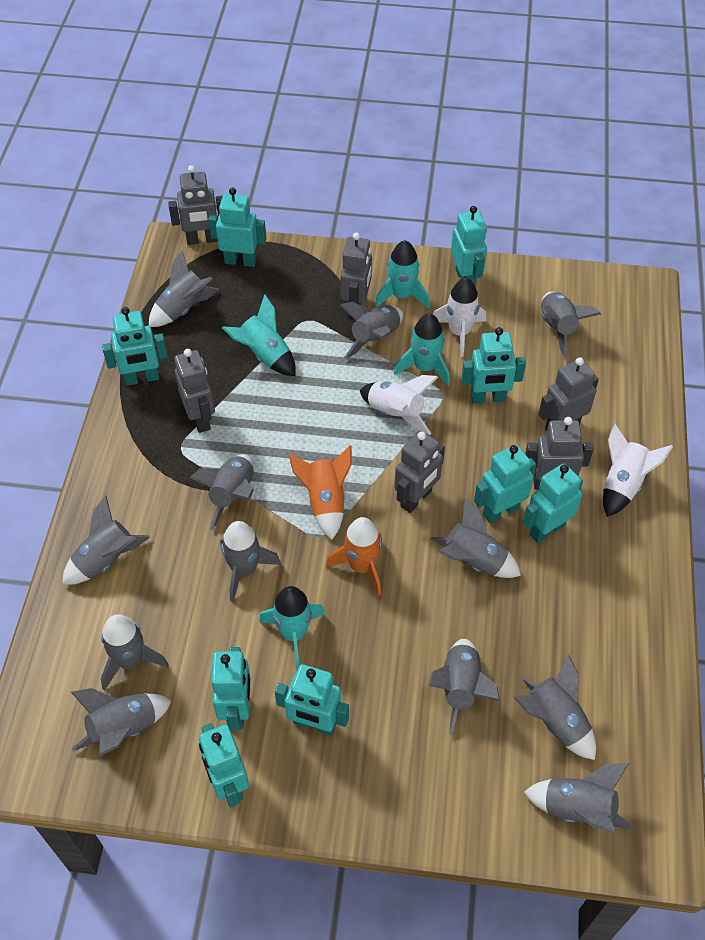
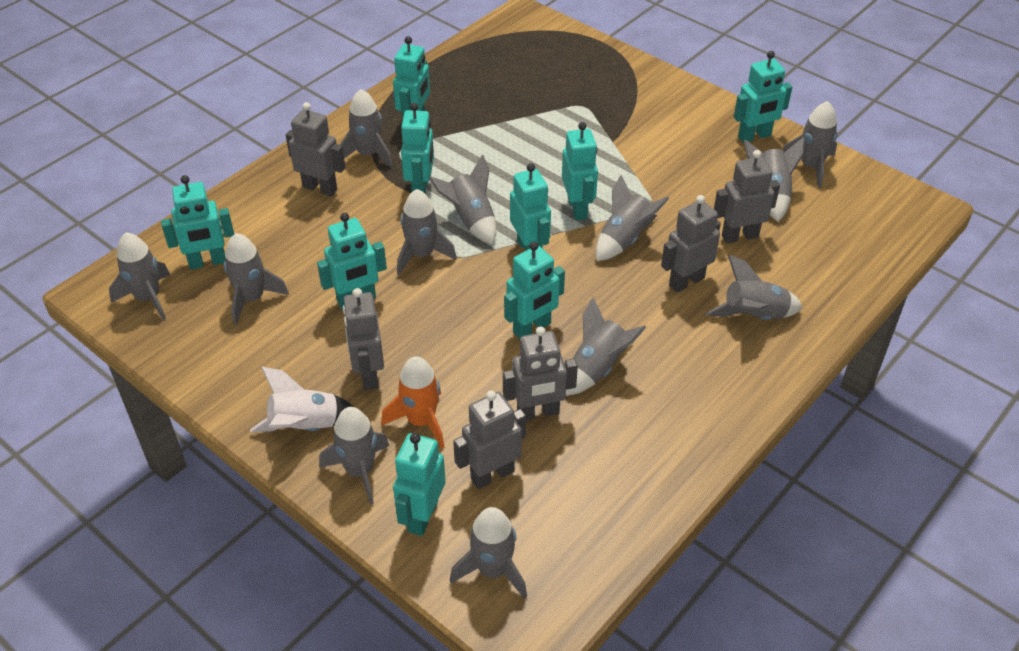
orange rocket: 2 -> 1
turquoise rocket: 4 -> 0
white rocket: 3 -> 1

